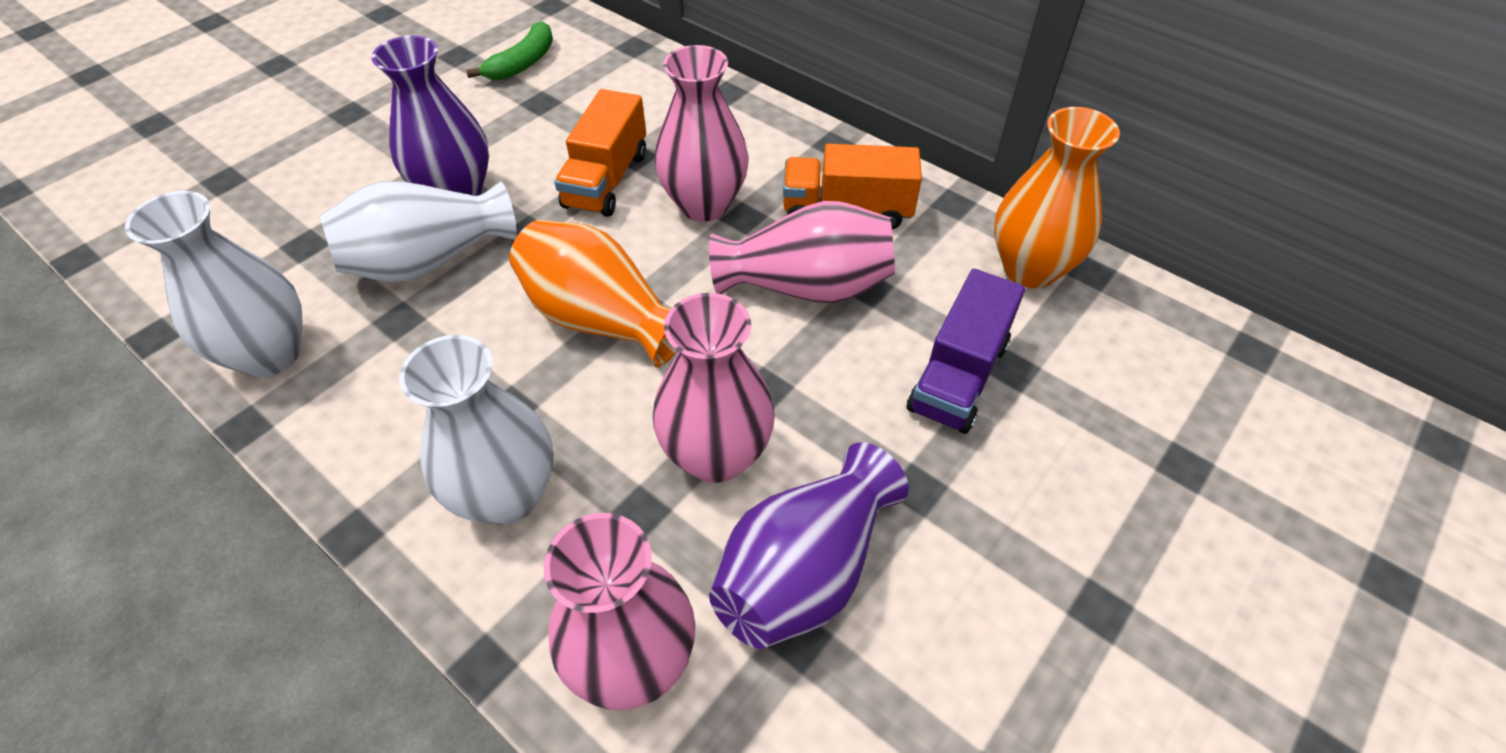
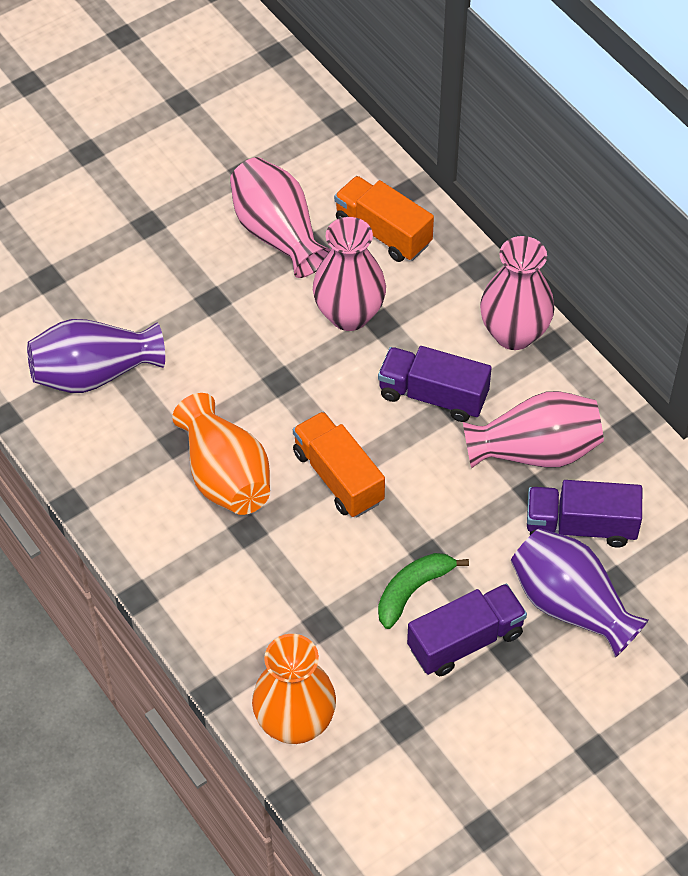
purple truck: 1 -> 3
white vase: 3 -> 0

